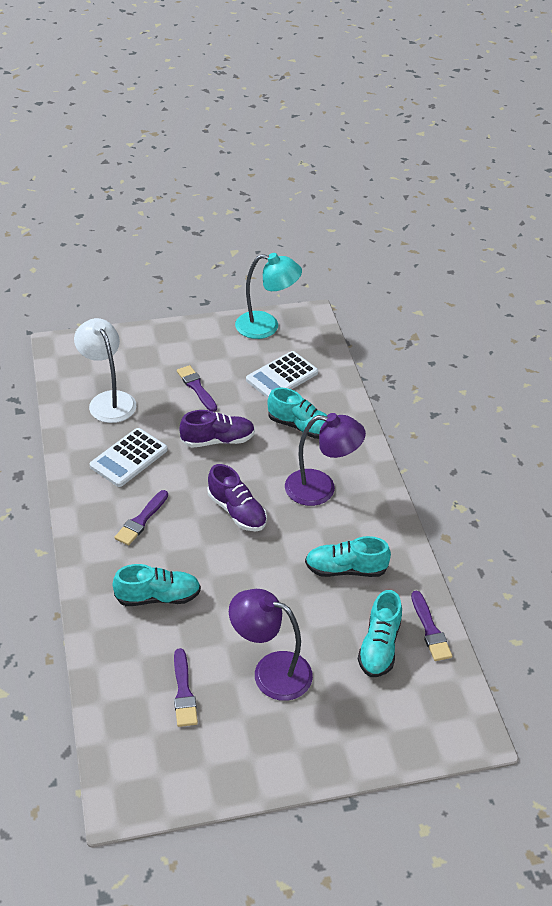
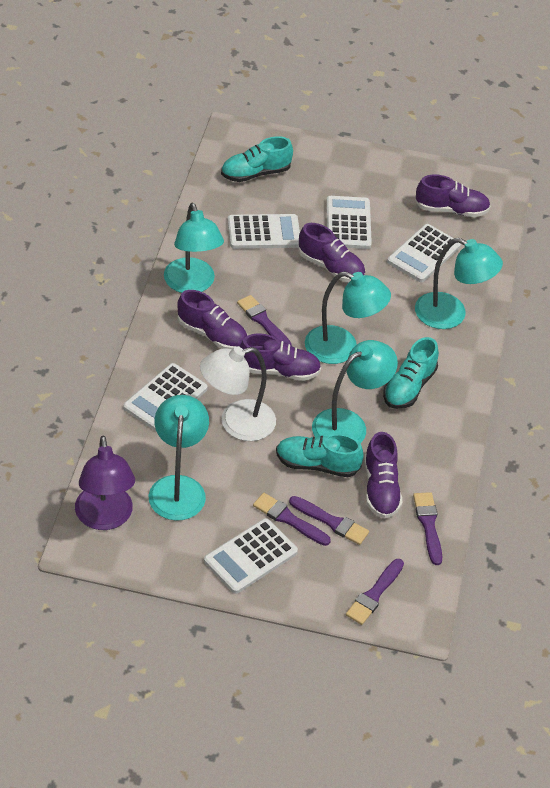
purple brush: 4 -> 5
purple lamp: 2 -> 1
purple shoe: 2 -> 5
turquoise lamp: 1 -> 5
turquoise shoe: 4 -> 3
white calculator: 2 -> 5

